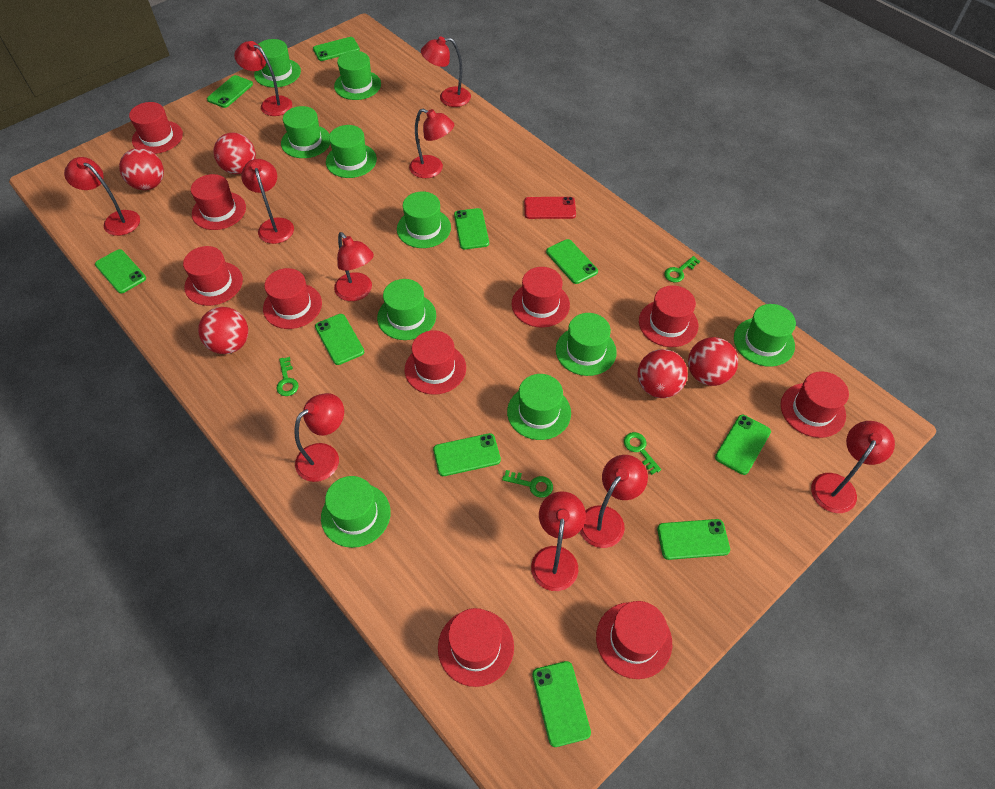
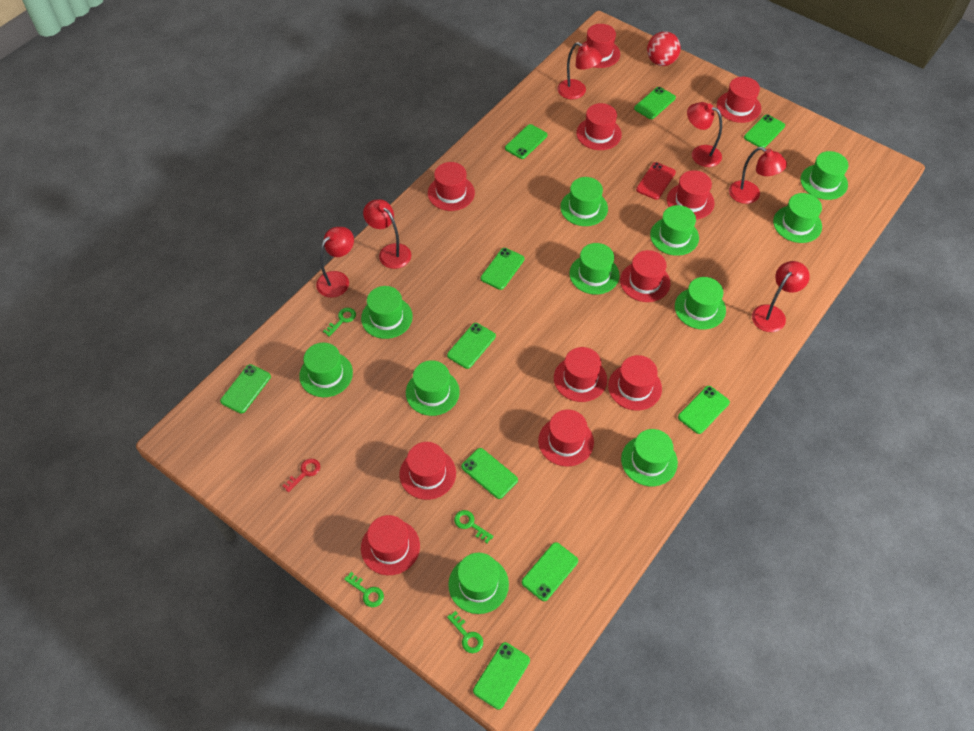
green hat: 10 -> 11
red ball: 5 -> 1
red hat: 10 -> 11
red key: 0 -> 1
red lamp: 10 -> 6

